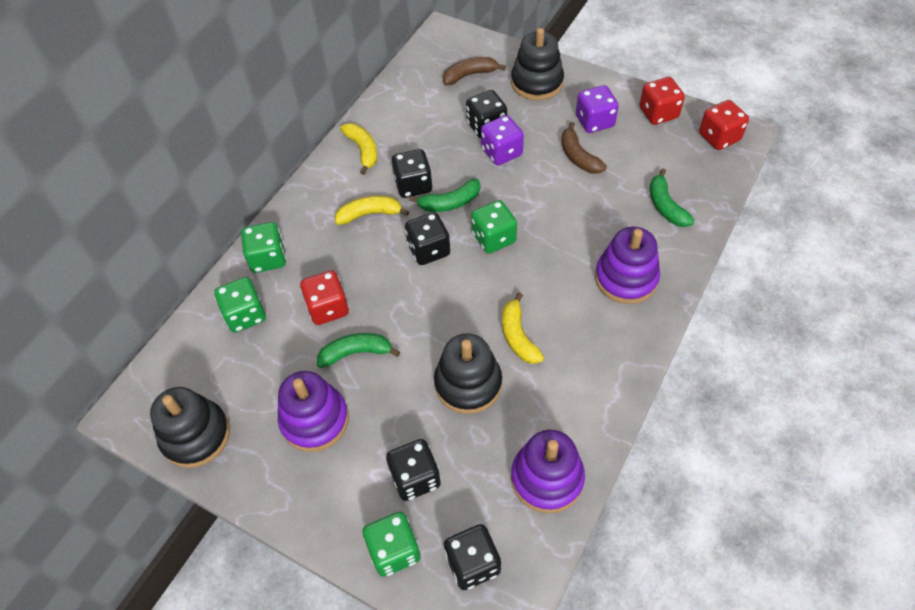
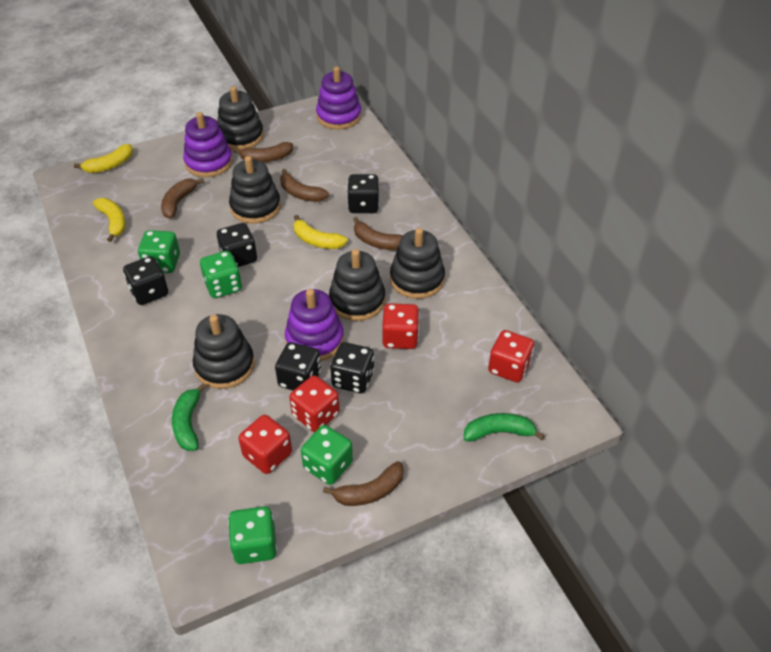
black stacking toy: 3 -> 5
brown banana: 2 -> 5
green banana: 3 -> 2
purple dice: 2 -> 0
red dice: 3 -> 4

